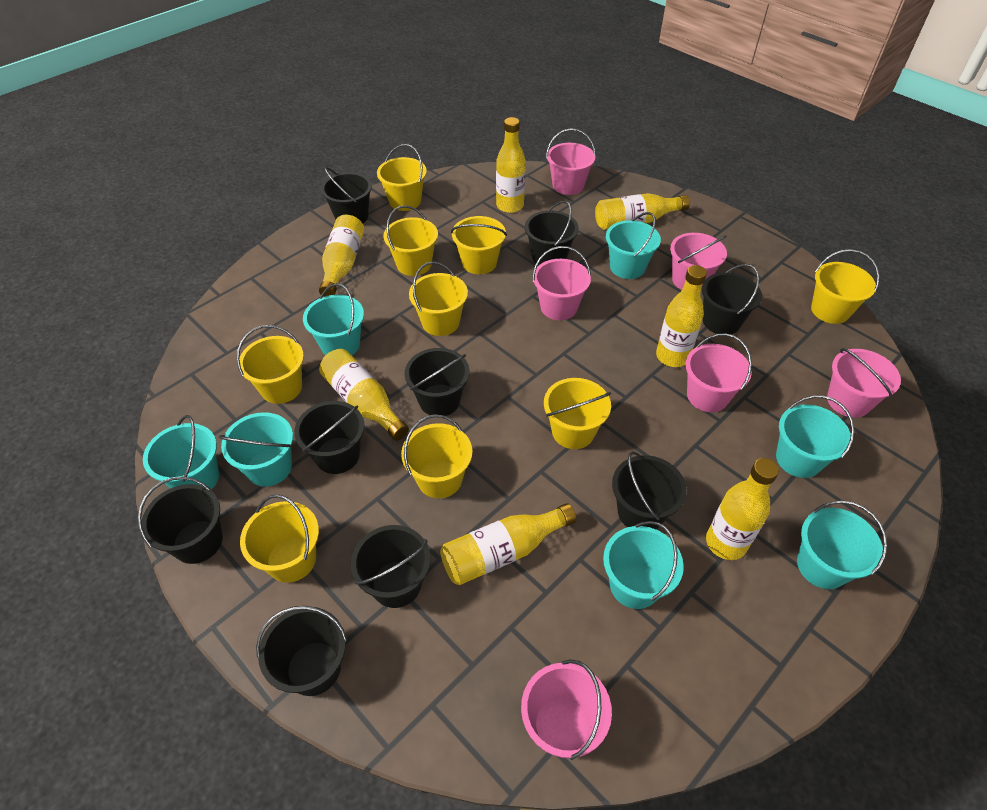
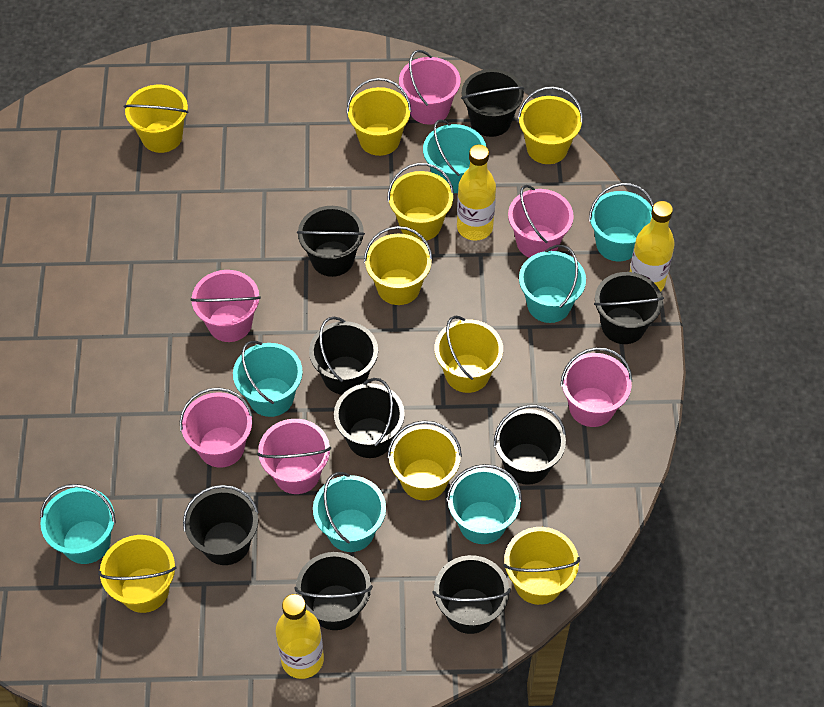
yellow bottle: 7 -> 3

